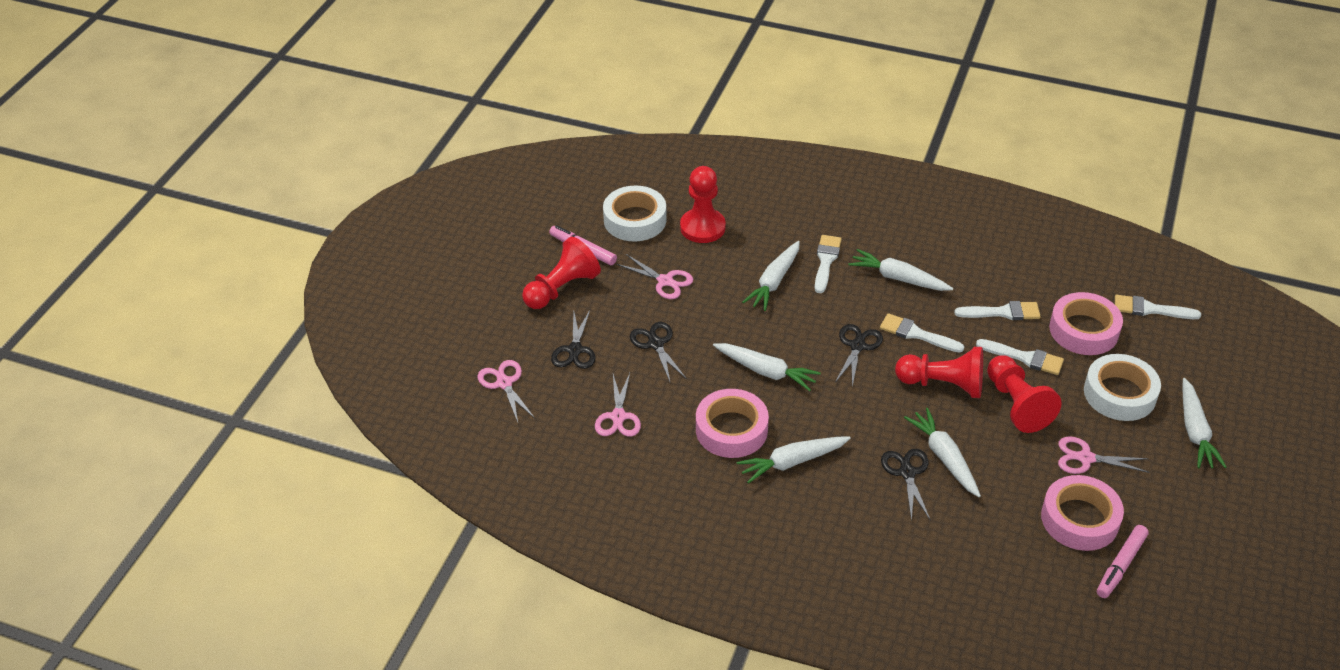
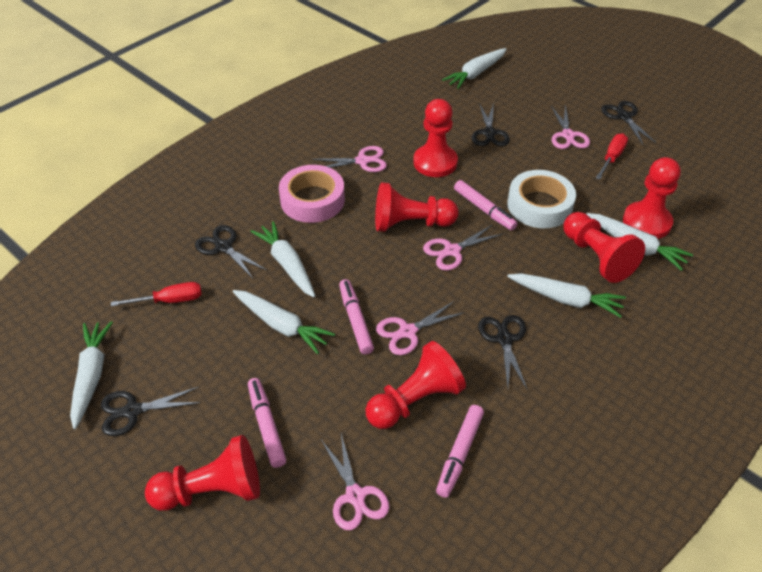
black scissors: 4 -> 5
pink marker: 2 -> 4
pink scissors: 4 -> 5
pink tape: 3 -> 1
red pawn: 4 -> 6
red screwdriver: 0 -> 2
white brush: 5 -> 0
white tape: 2 -> 1

